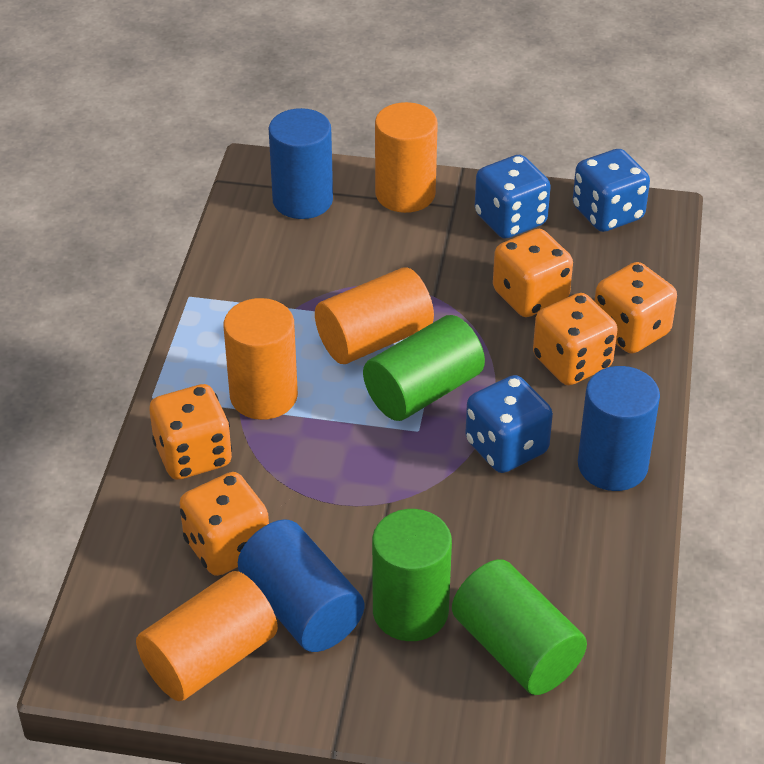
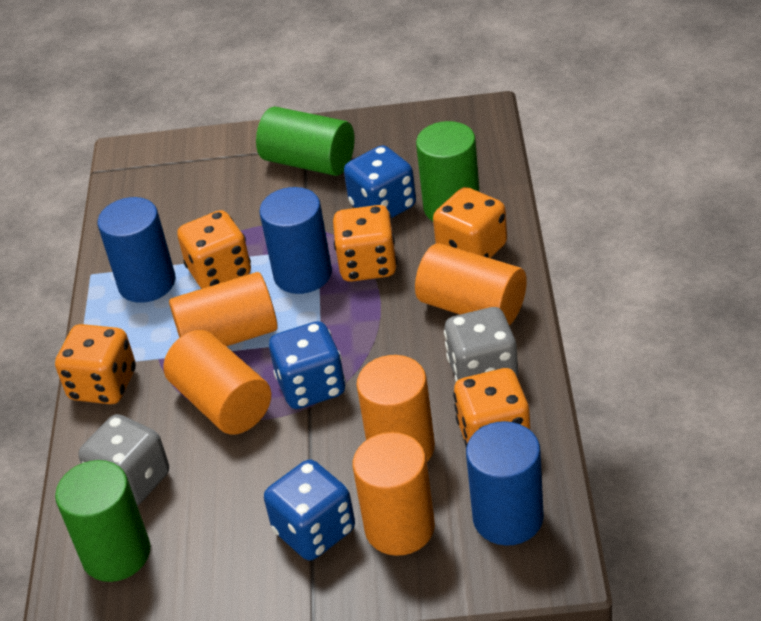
grey dice: 0 -> 2
orange cylinder: 4 -> 5

